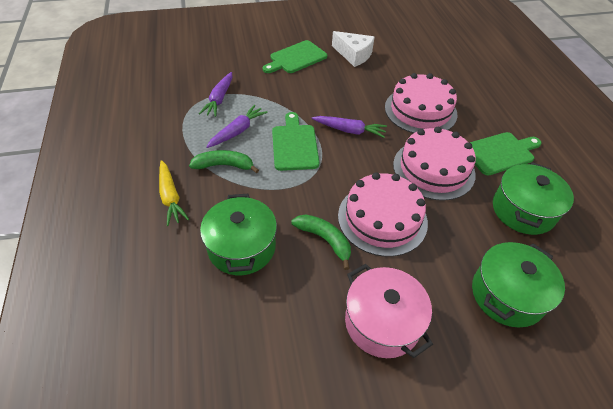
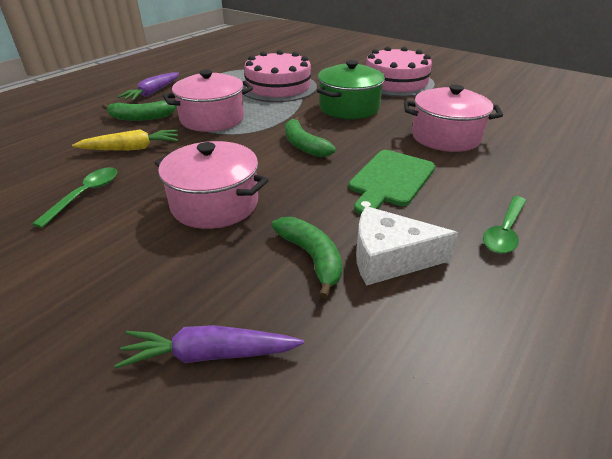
green banana: 2 -> 3
green cutting board: 3 -> 1
green pot: 3 -> 1
green spoon: 0 -> 2
pink cake: 3 -> 2
pink pot: 1 -> 3
purple carrot: 3 -> 2

